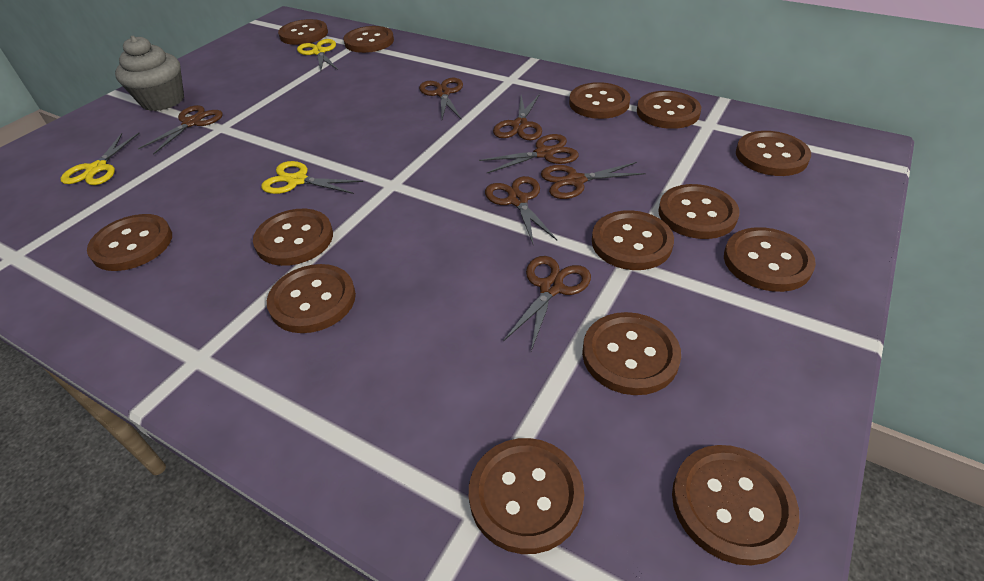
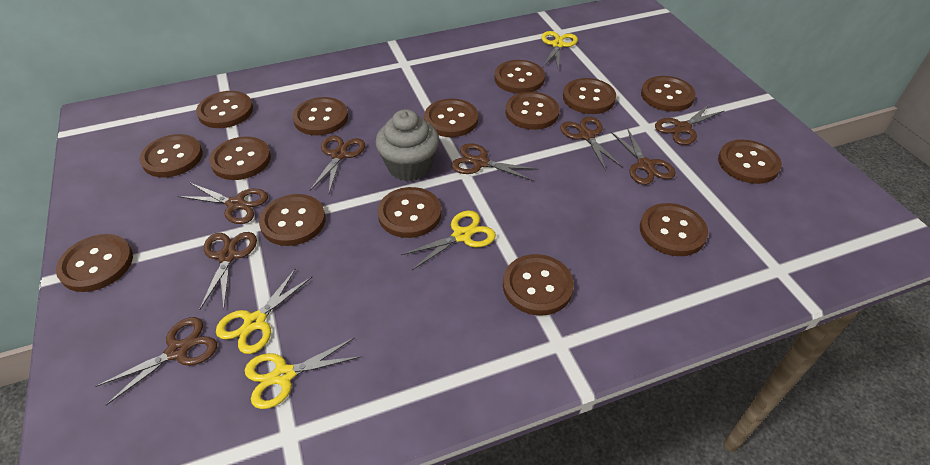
brown button: 14 -> 15
brown scissors: 7 -> 8
yellow scissors: 3 -> 4

